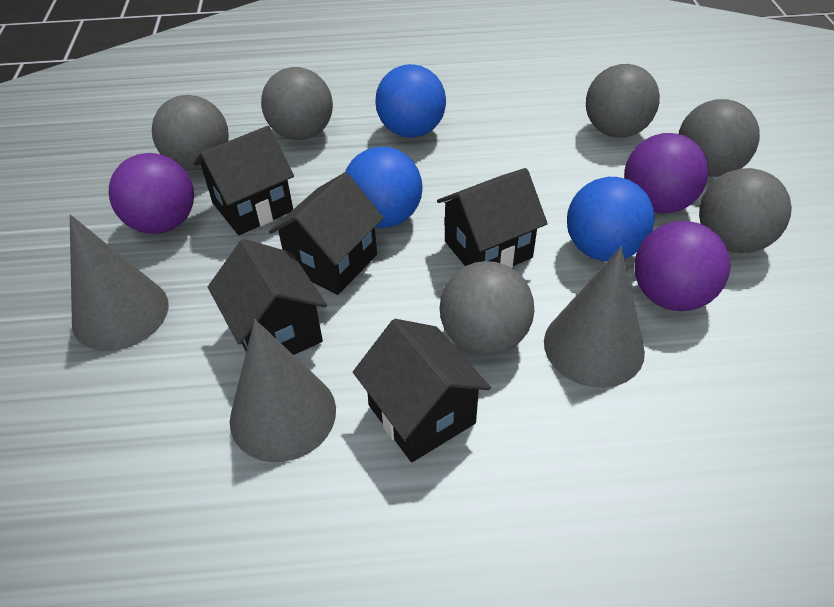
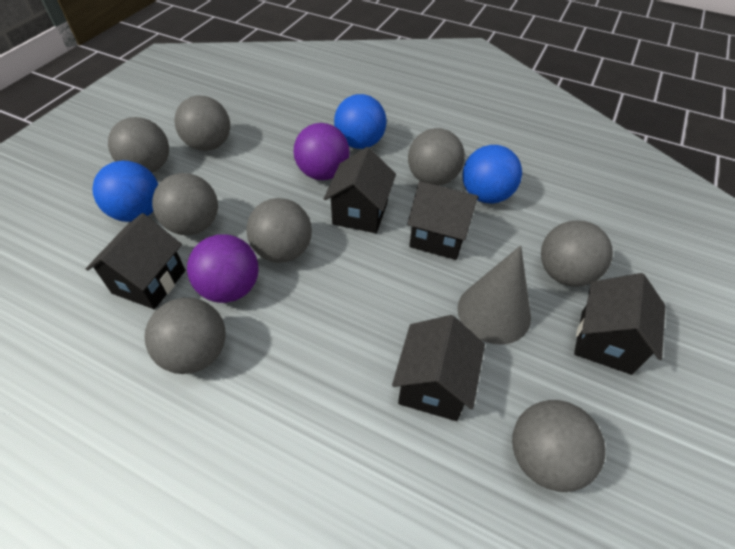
grey ball: 6 -> 8
grey cone: 3 -> 1
purple ball: 3 -> 2

